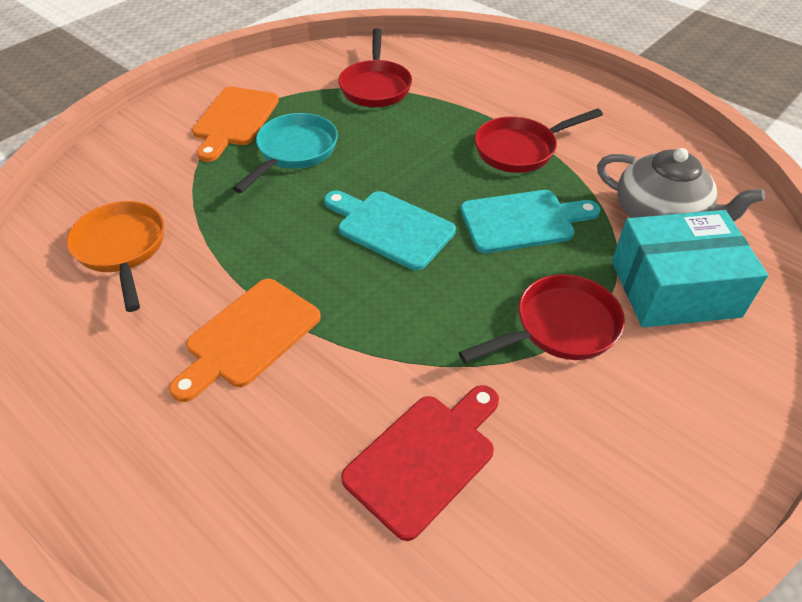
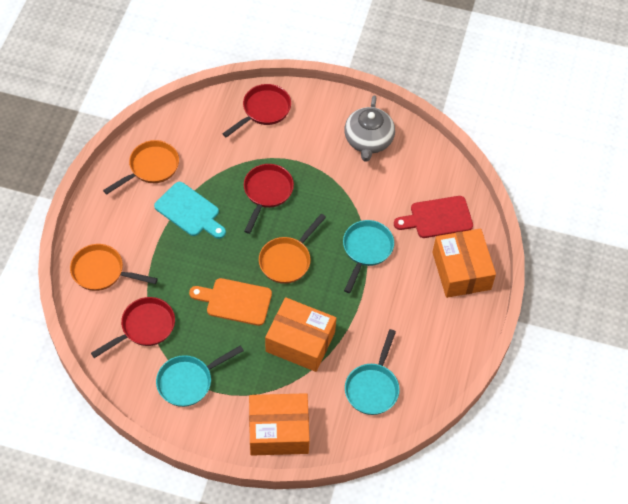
orange box: 0 -> 3
orange cutting board: 2 -> 1
orange pan: 1 -> 3
turquoise box: 1 -> 0
turquoise cutting board: 2 -> 1
turquoise pan: 1 -> 3

